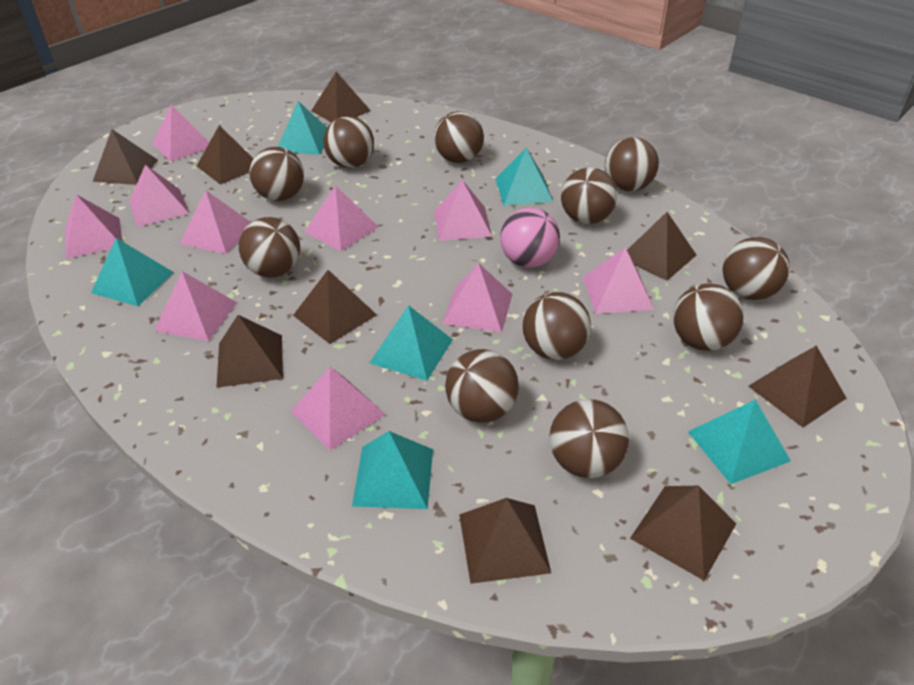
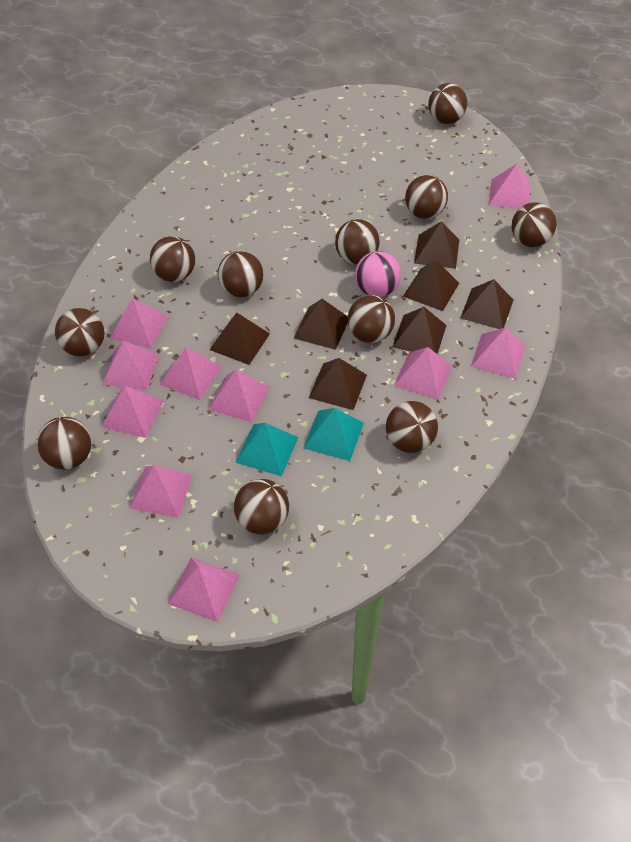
brown pyramid: 9 -> 7
turquoise pyramid: 6 -> 2

